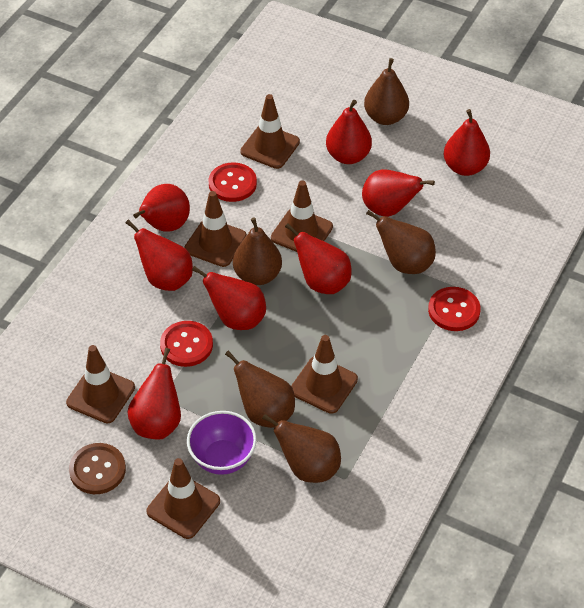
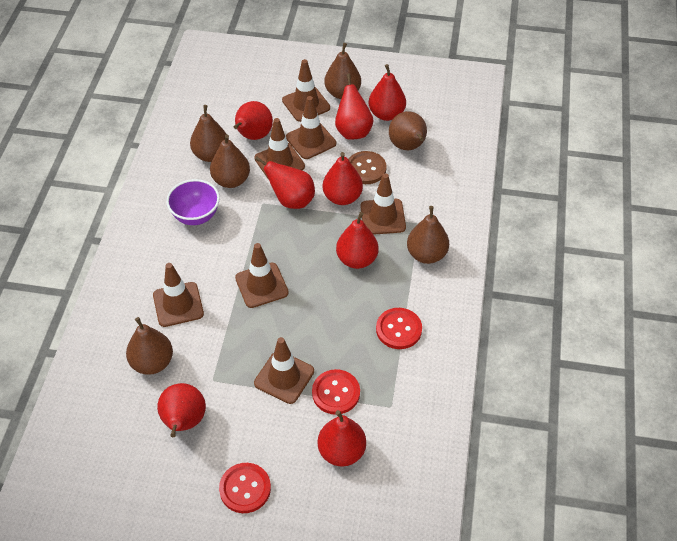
brown pear: 5 -> 6
brown traffic cone: 6 -> 7

